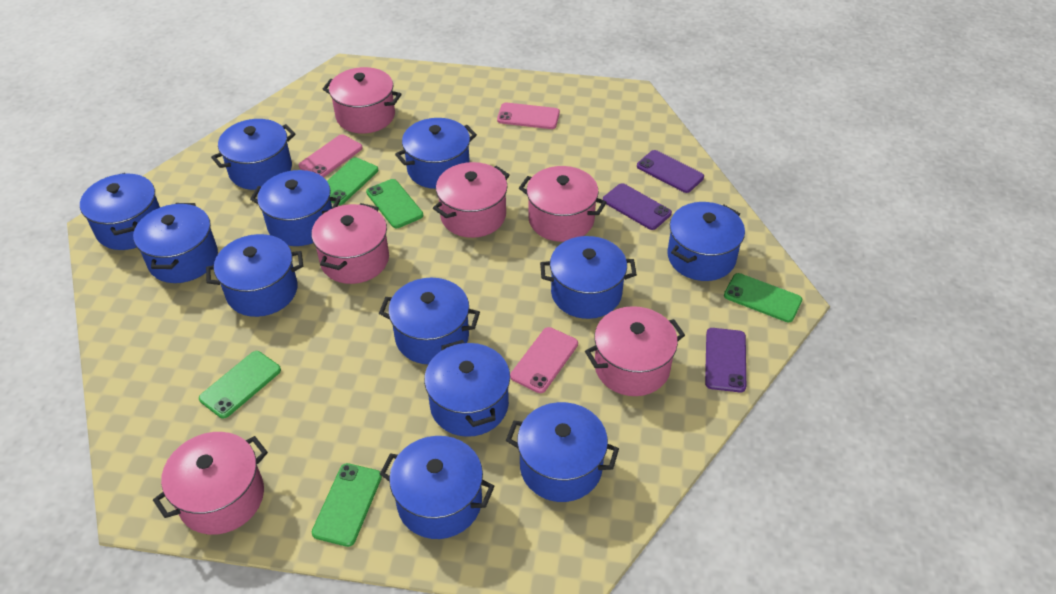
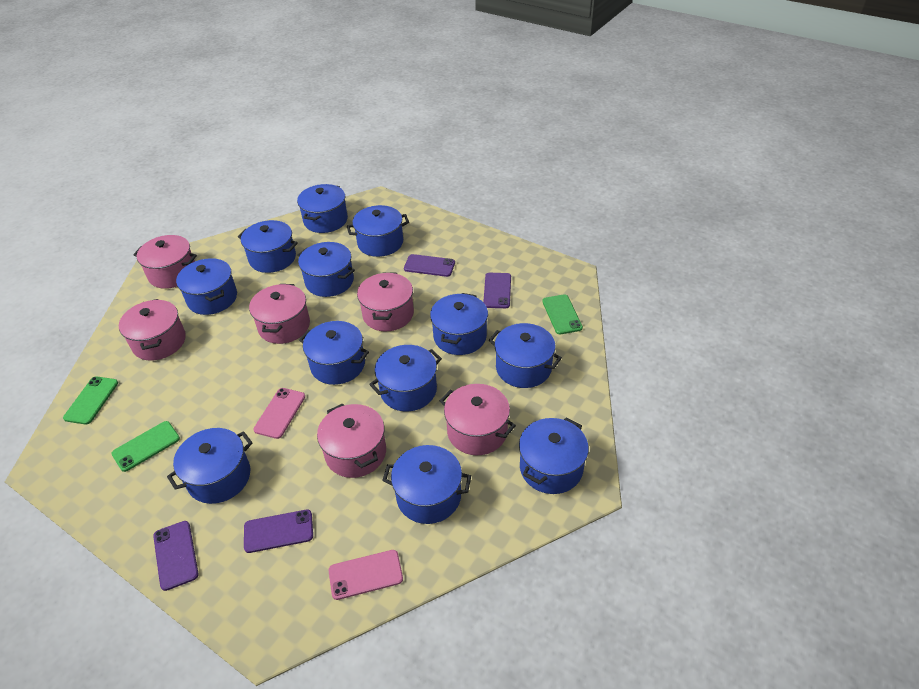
green phone: 5 -> 3
pink phone: 3 -> 2
purple phone: 3 -> 4

